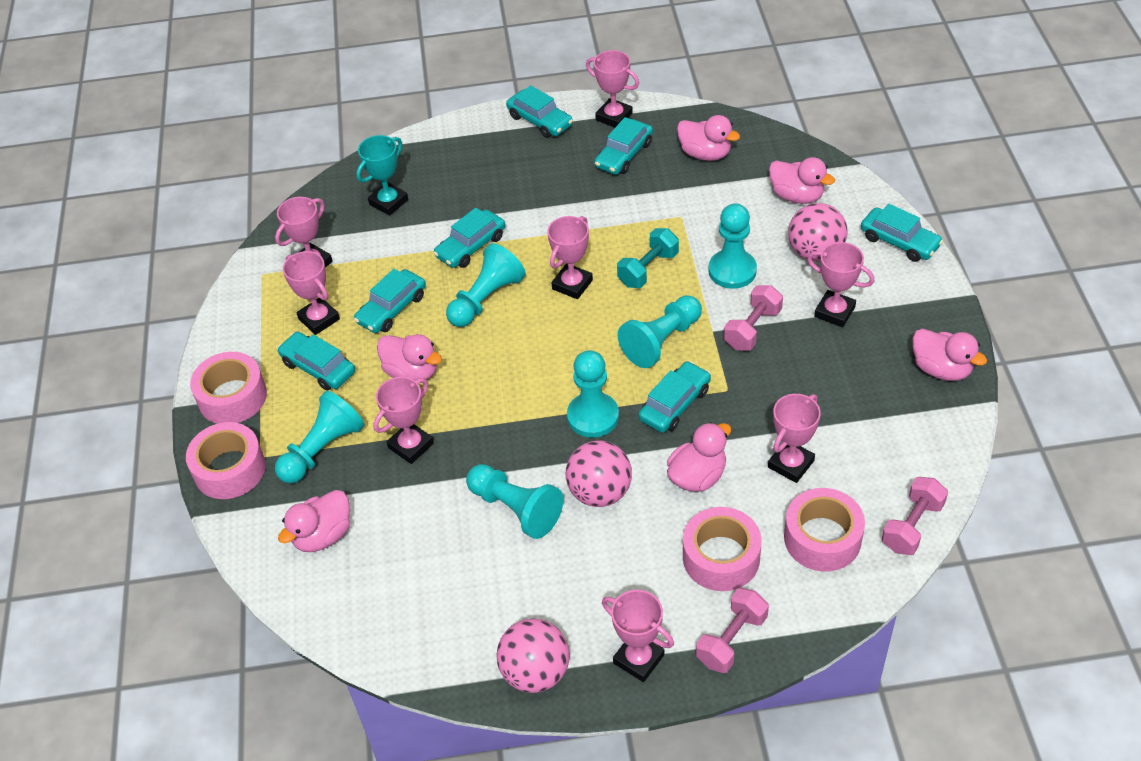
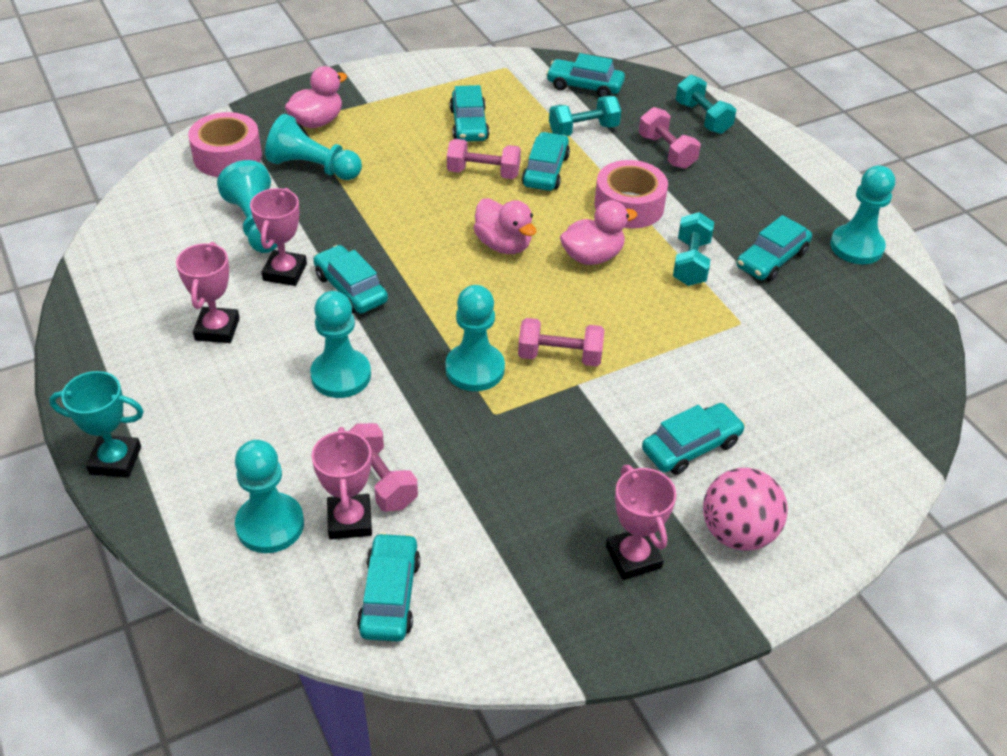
pink ball: 3 -> 1
pink duck: 6 -> 3
pink dumbbell: 3 -> 4
pink tape: 4 -> 2
pink trophy: 8 -> 4
turquoise dumbbell: 1 -> 3

